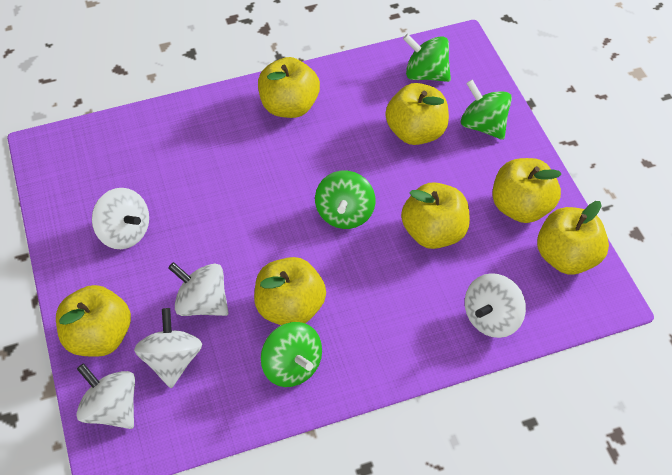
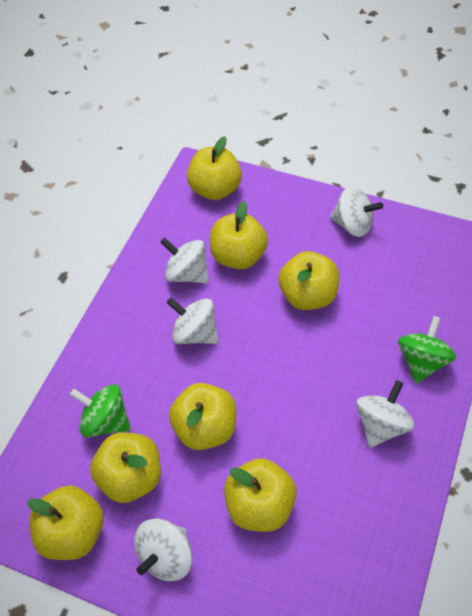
green spinning top: 4 -> 2

